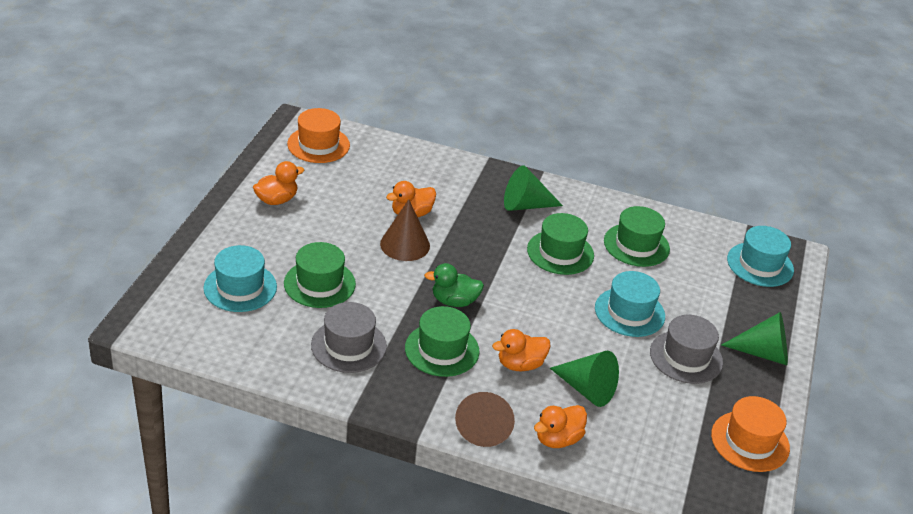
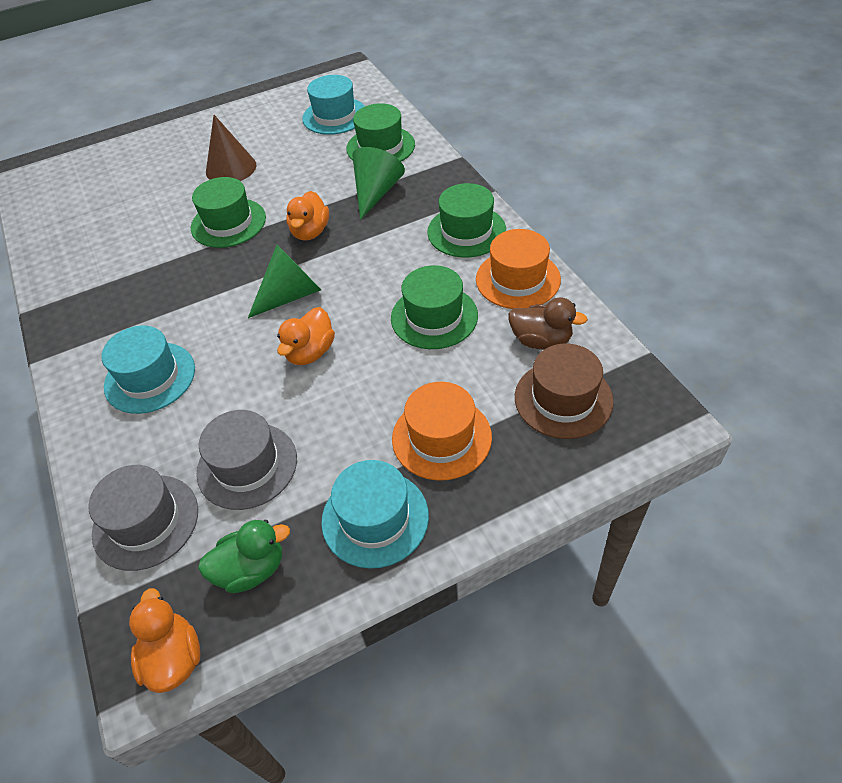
brown cone: 2 -> 1
brown duck: 0 -> 1
brown hat: 0 -> 1
green cone: 3 -> 2
orange duck: 4 -> 3

